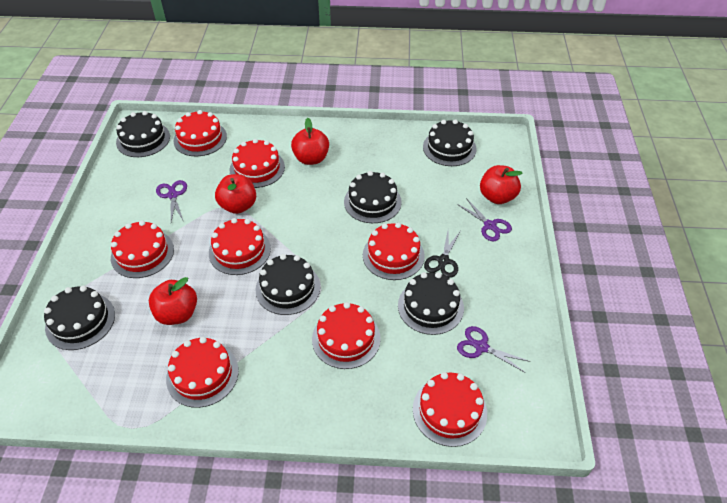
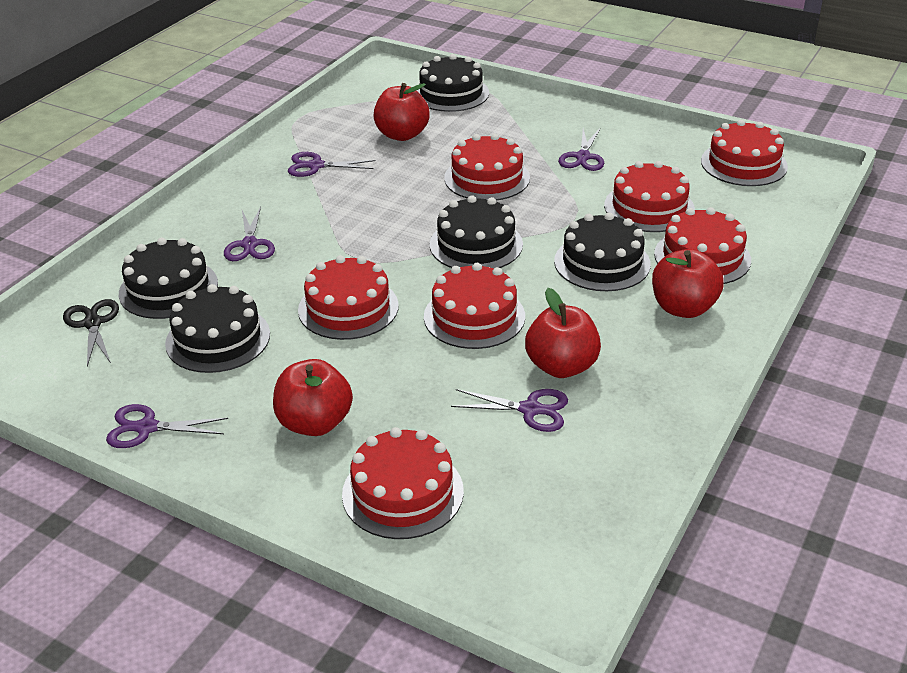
black cake: 6 -> 5
purple scissors: 3 -> 5
red cake: 8 -> 7

